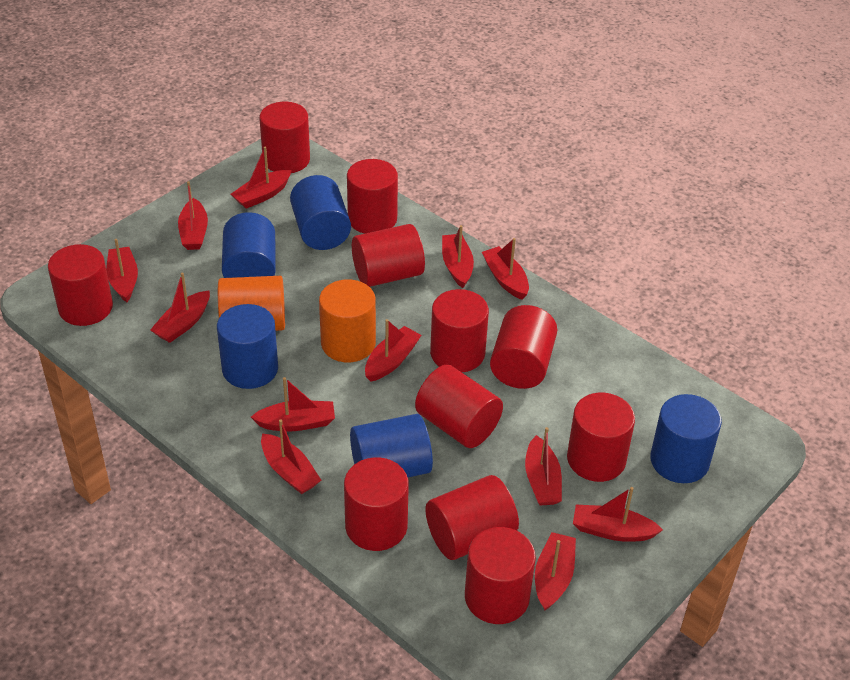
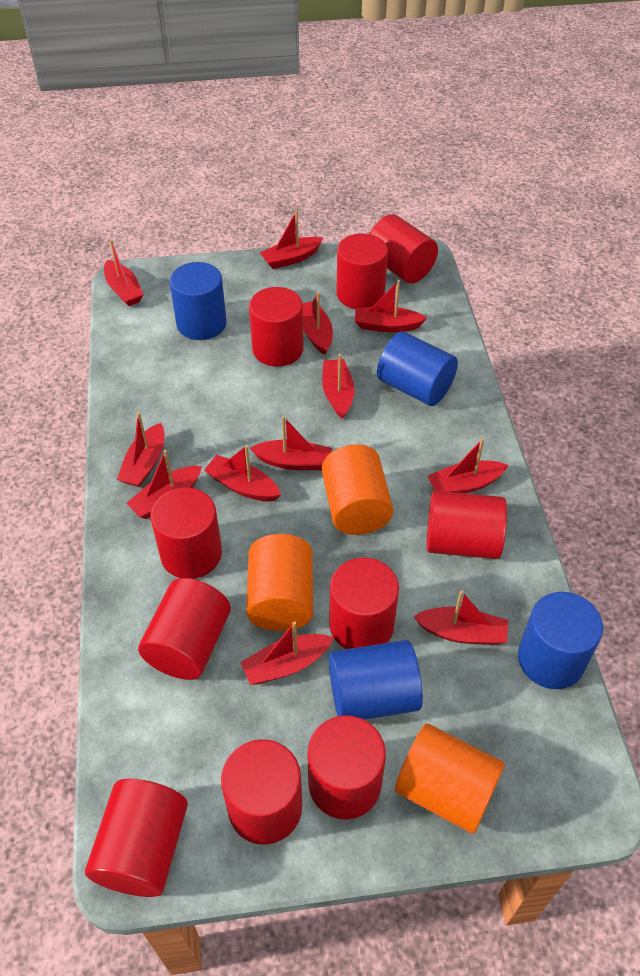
blue cylinder: 5 -> 4
orange cylinder: 2 -> 3
red cylinder: 11 -> 10

